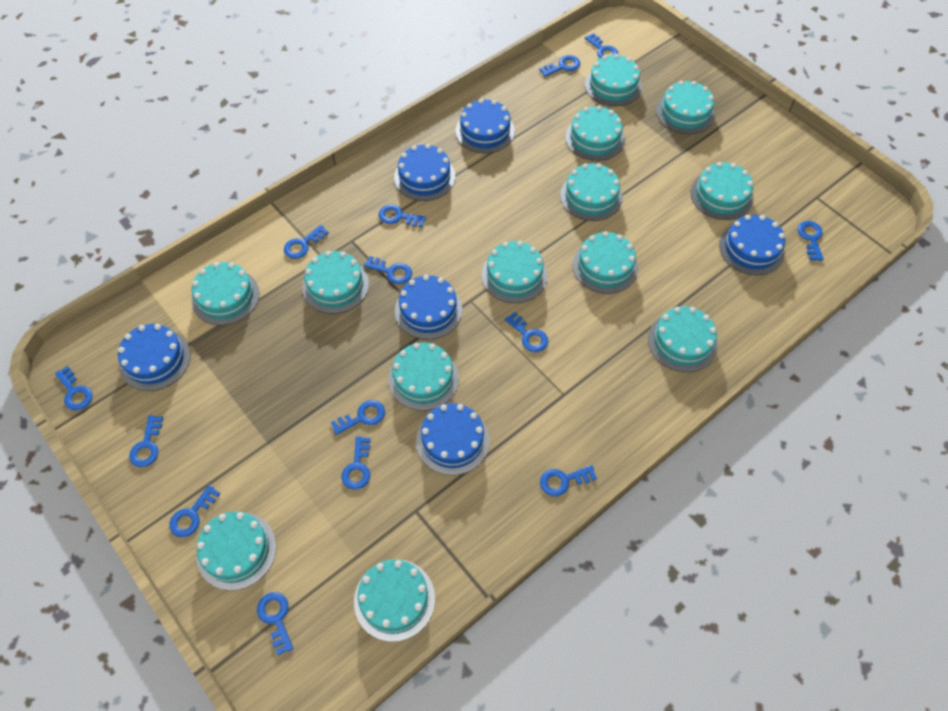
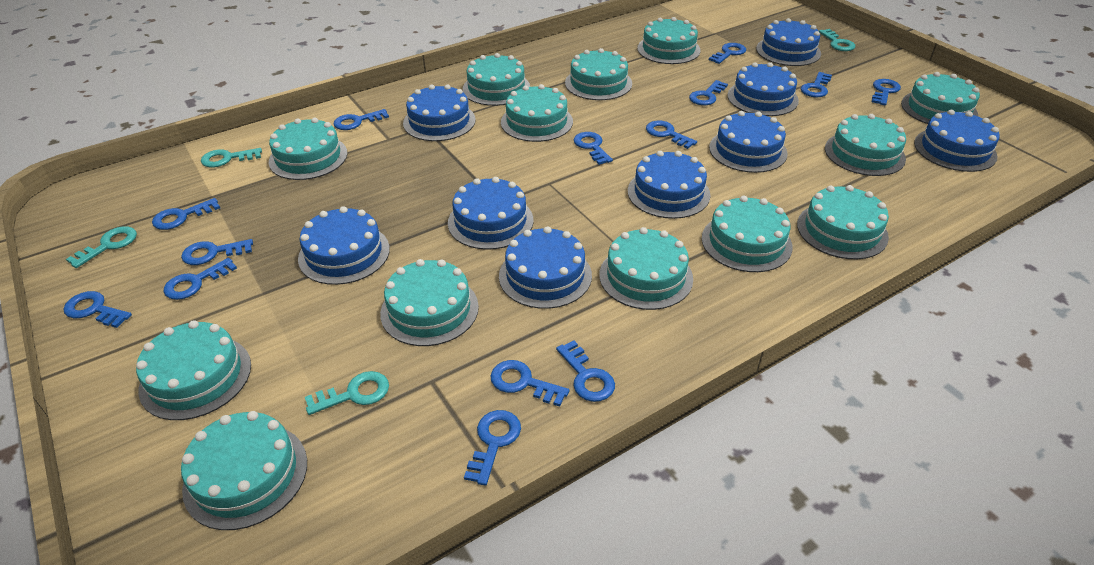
blue cake: 6 -> 9
turquoise key: 0 -> 4

